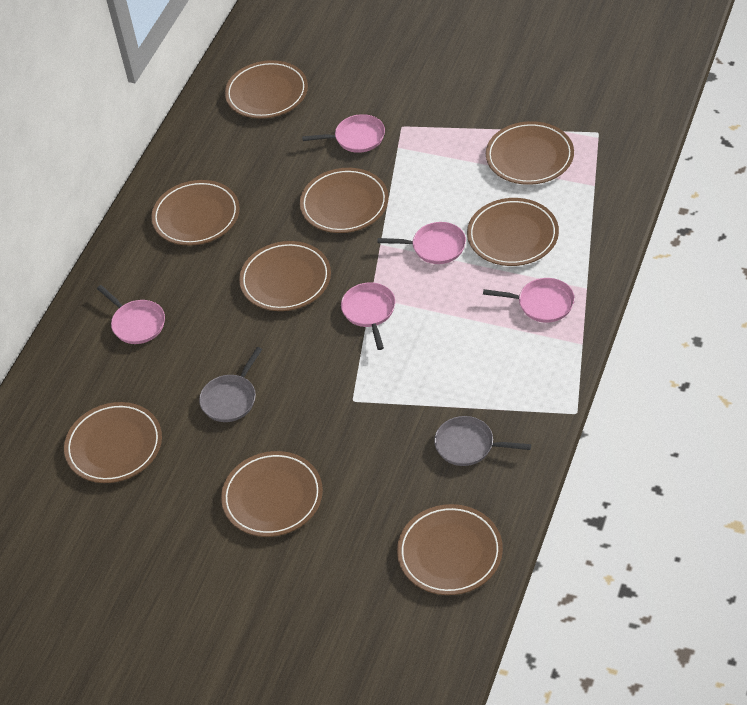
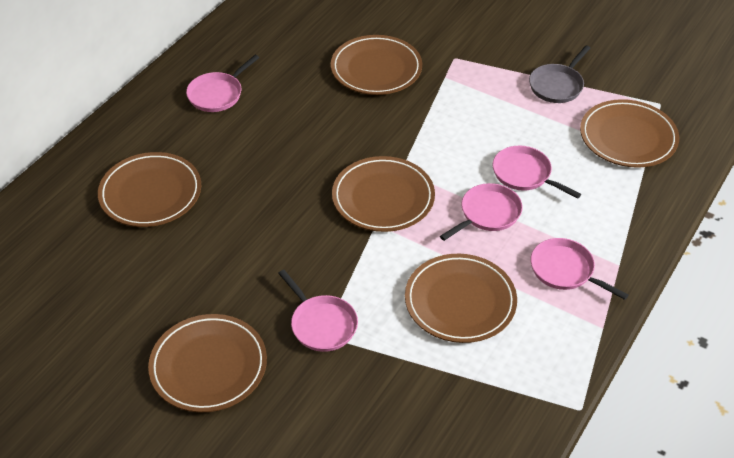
brown plate: 9 -> 6
grey pan: 2 -> 1

